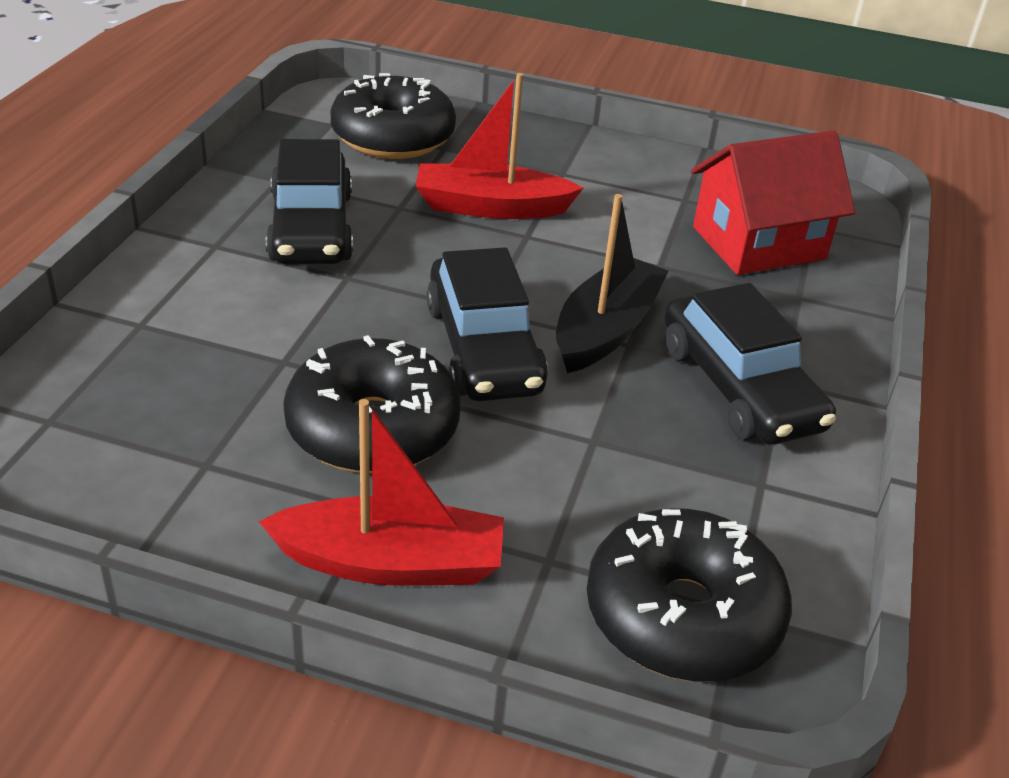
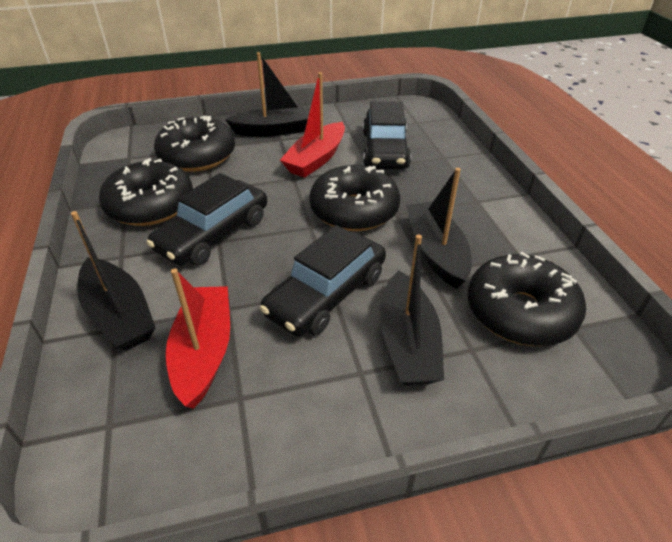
black boat: 1 -> 4
black donut: 3 -> 4
red house: 1 -> 0

